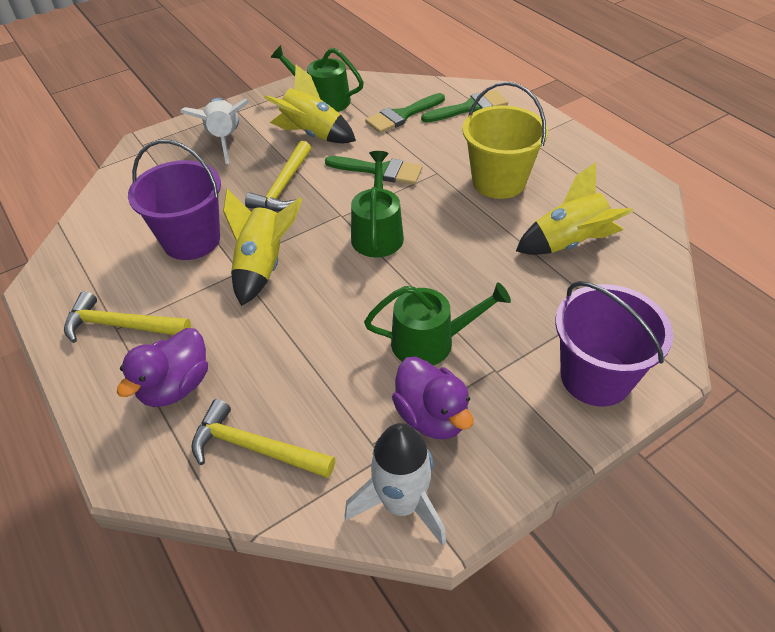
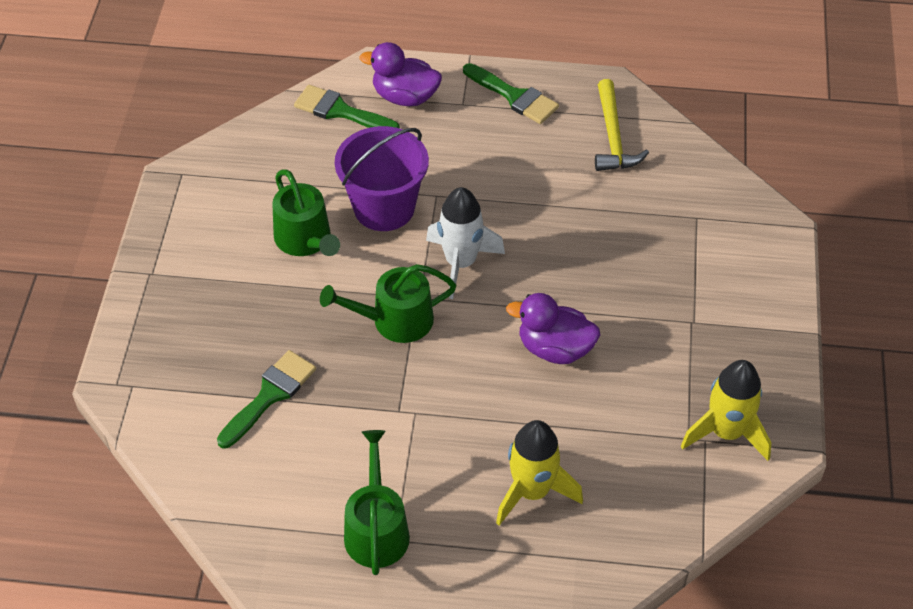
purple bucket: 2 -> 1
white rocket: 2 -> 1
yellow bucket: 1 -> 0
yellow hammer: 3 -> 1
yellow rocket: 3 -> 2

